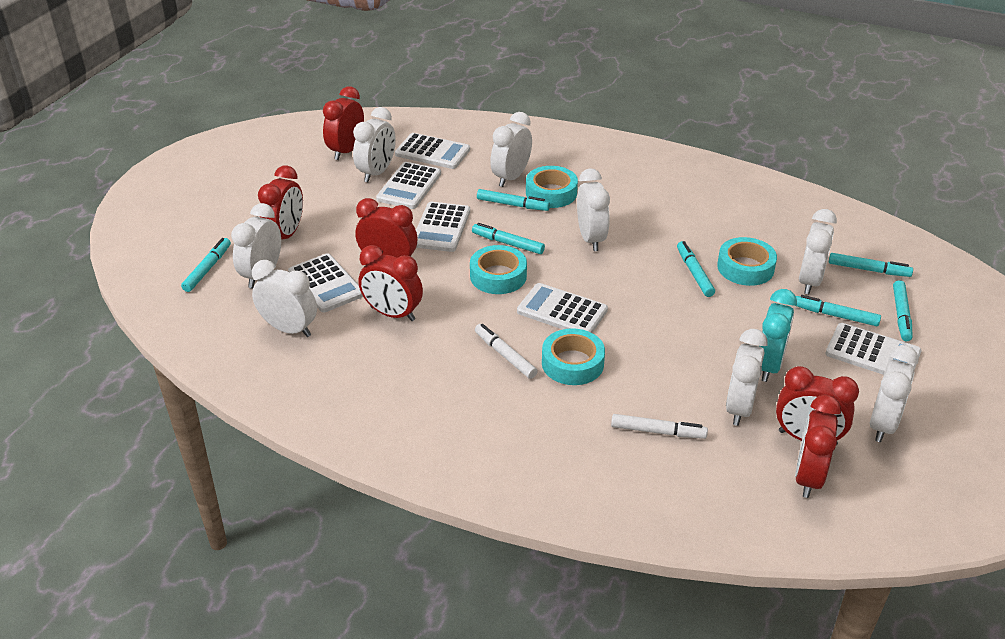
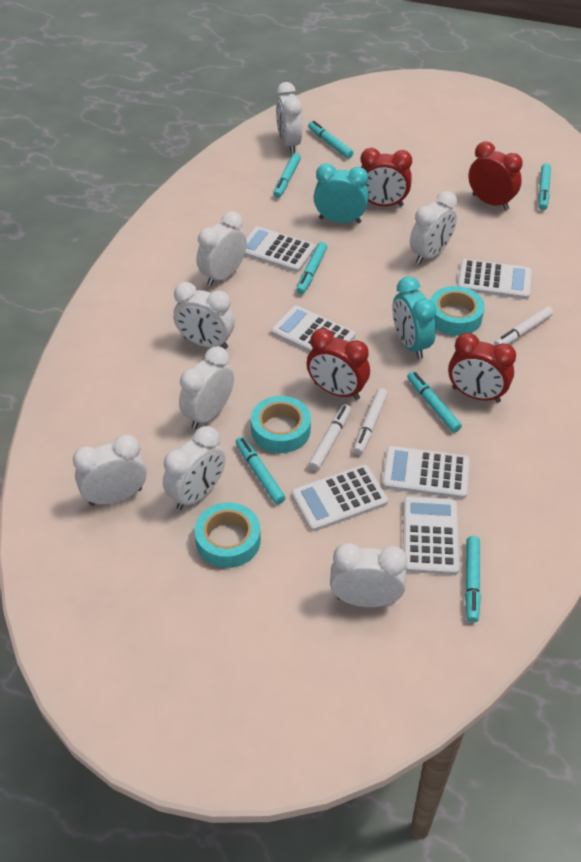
red clock: 6 -> 4
turquoise clock: 1 -> 2
turquoise tape: 4 -> 3
white marker: 2 -> 3

